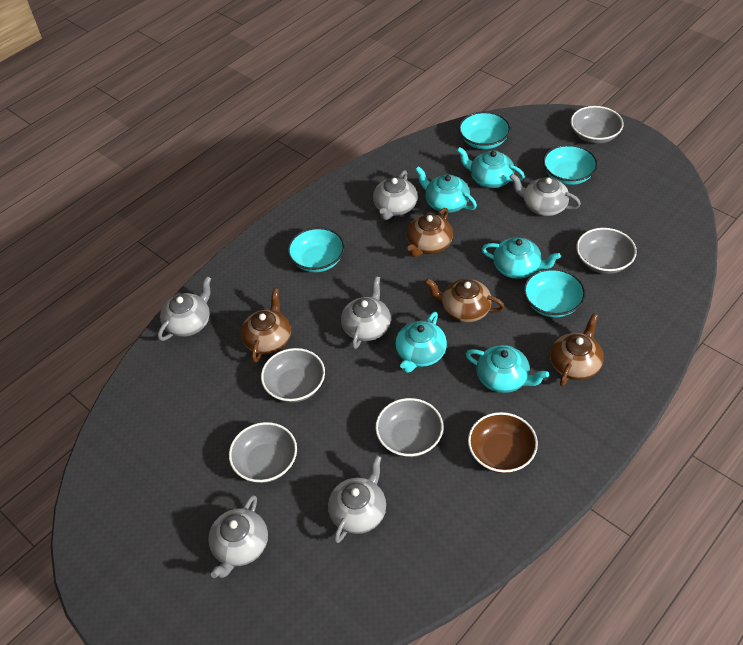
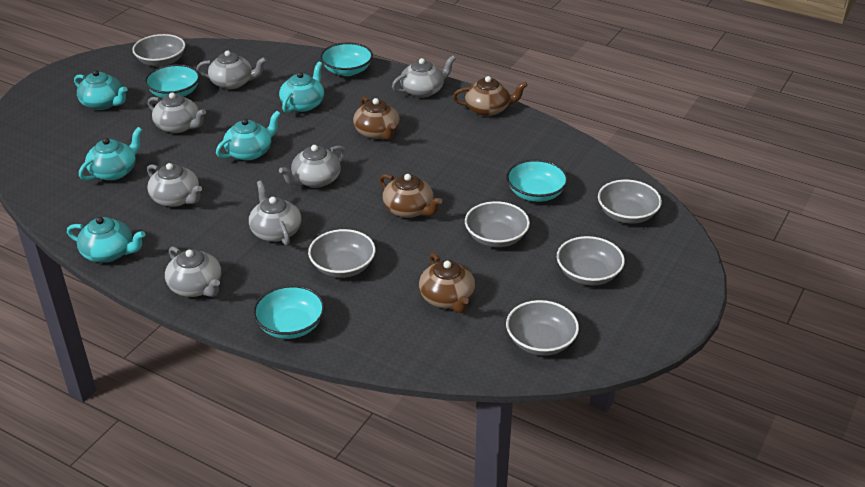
brown bowl: 1 -> 0
grey bowl: 5 -> 6
grey teapot: 6 -> 7

